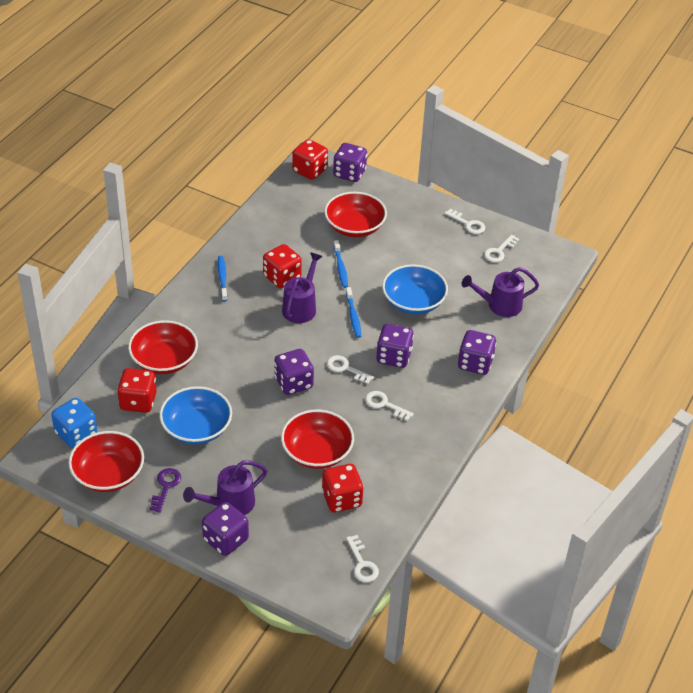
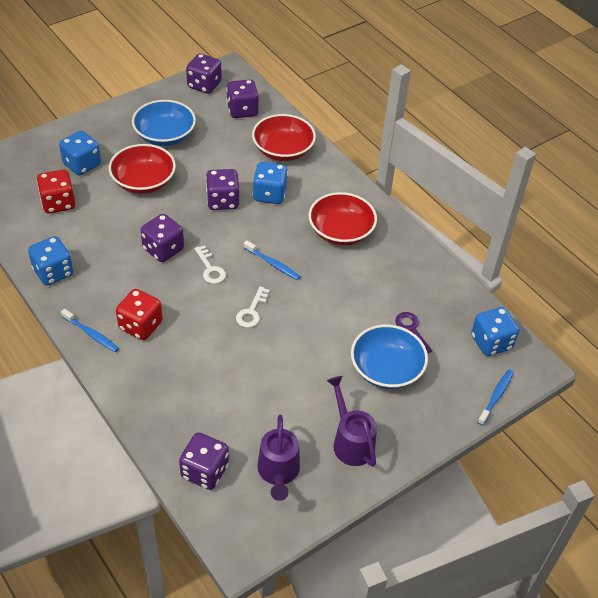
blue dice: 1 -> 4
purple watering can: 3 -> 2
red bowl: 4 -> 3
red dice: 4 -> 2
white key: 5 -> 2

